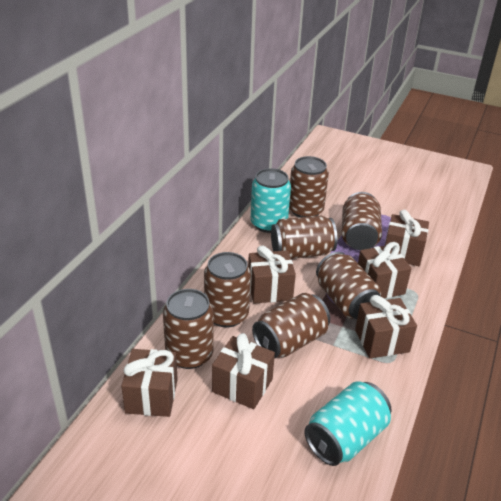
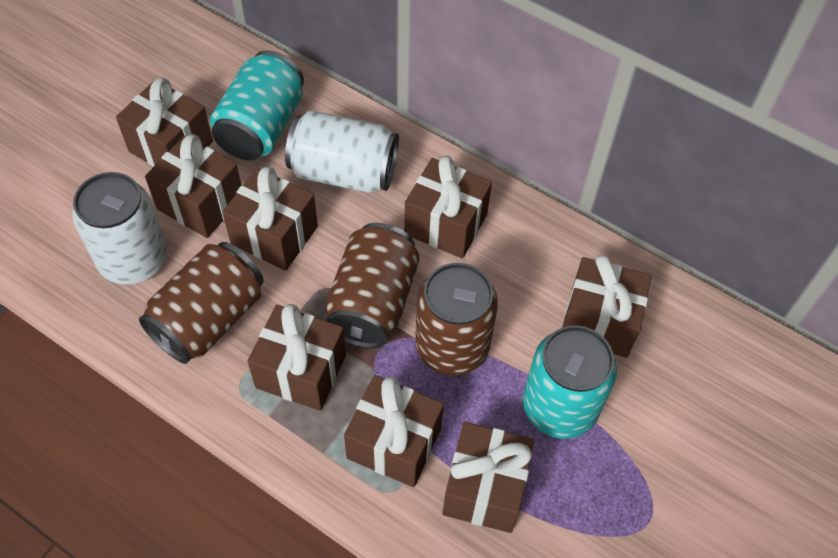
brown can: 7 -> 3
brown gift: 6 -> 8
white can: 0 -> 2

